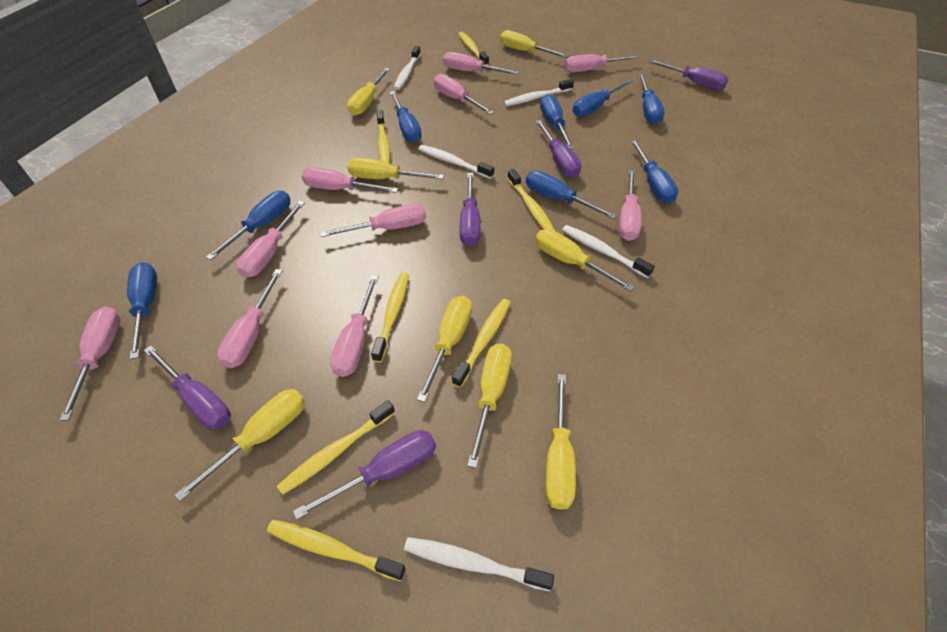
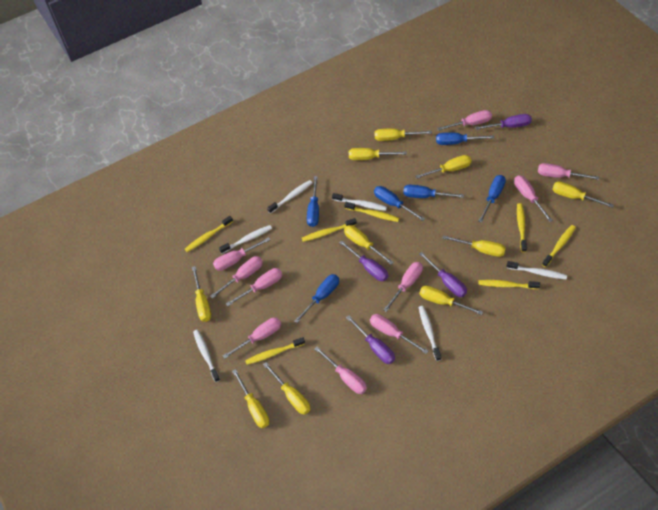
blue screwdriver: 8 -> 6
purple screwdriver: 5 -> 4
white toothbrush: 5 -> 6
yellow screwdriver: 8 -> 10

